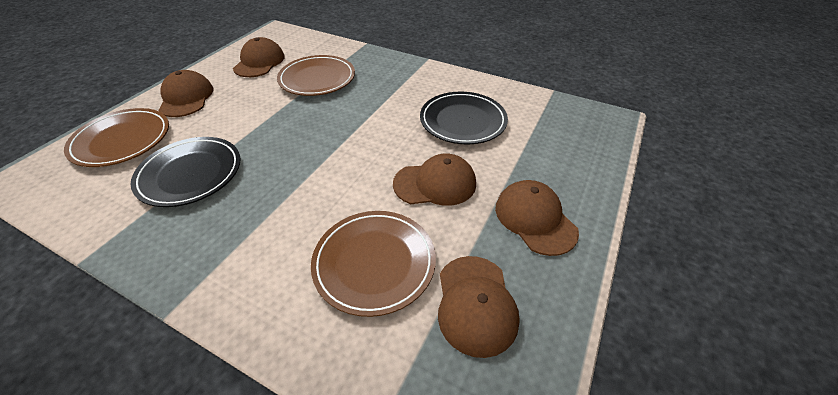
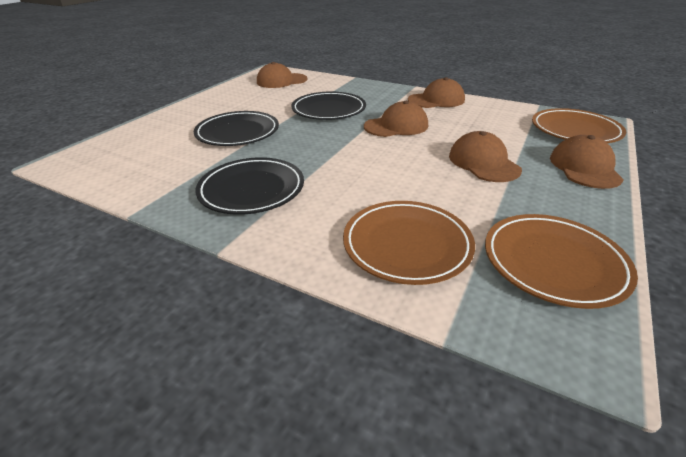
black plate: 2 -> 3

